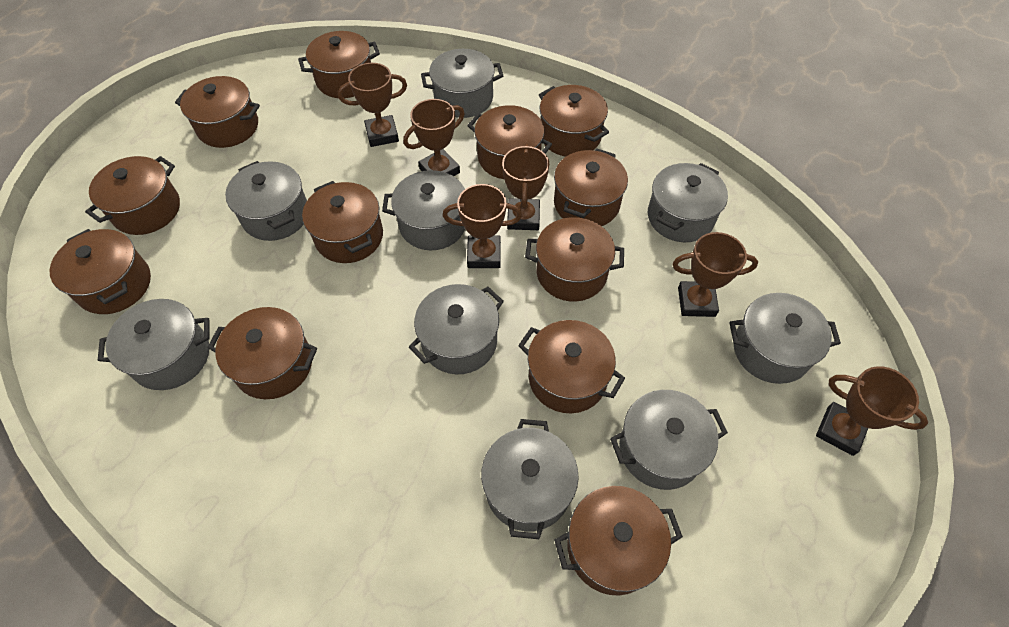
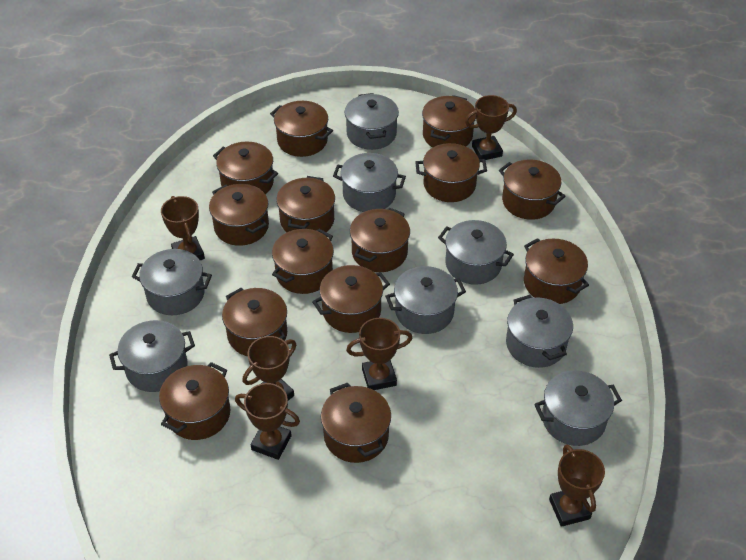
brown pot: 12 -> 14
grey pot: 9 -> 8

